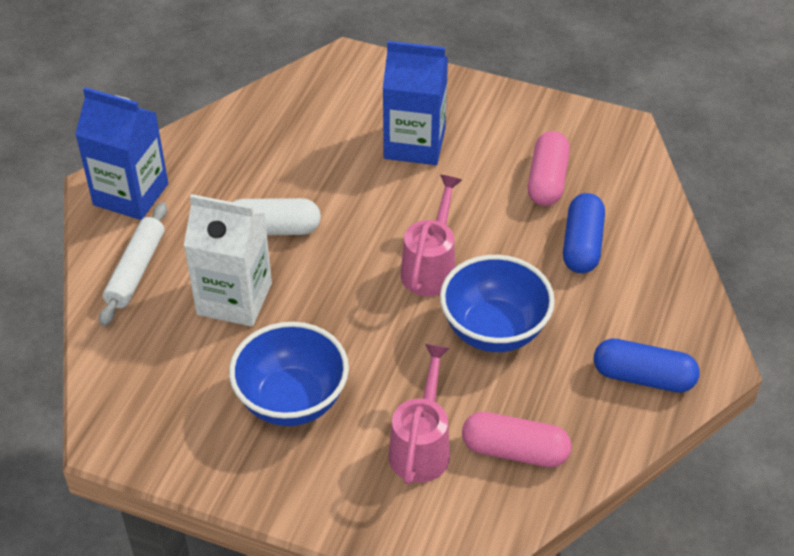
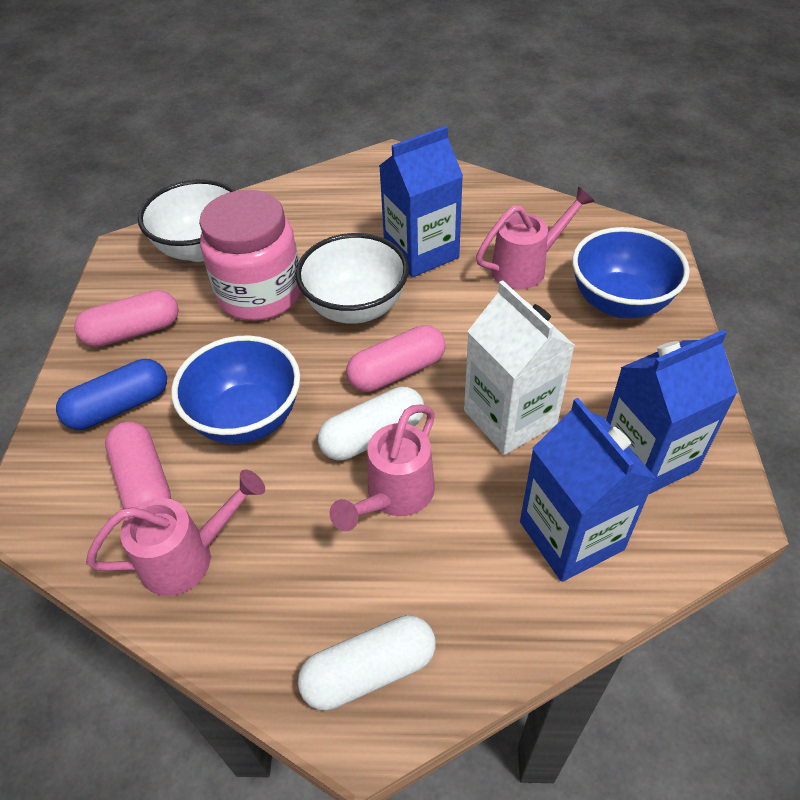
blue capsule: 2 -> 1
blue carton: 2 -> 3
pink capsule: 2 -> 3
pink jar: 0 -> 1
pink watering can: 2 -> 3
white bowl: 0 -> 2
white capsule: 1 -> 2
white rolling pin: 1 -> 0

